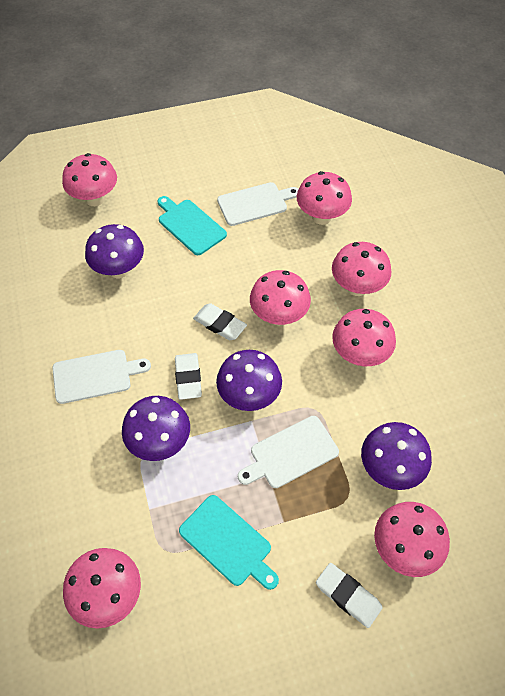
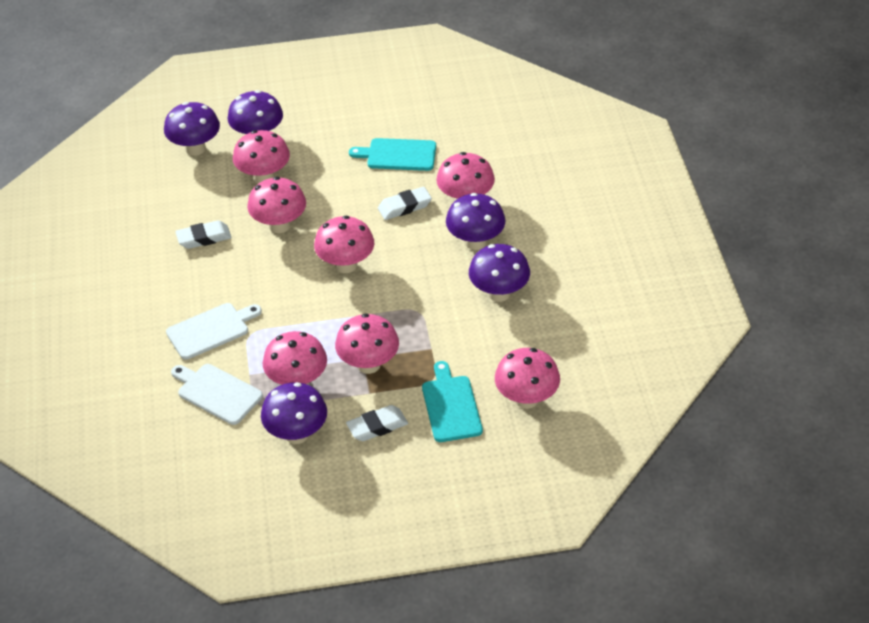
purple mushroom: 4 -> 5
white cutting board: 3 -> 2

